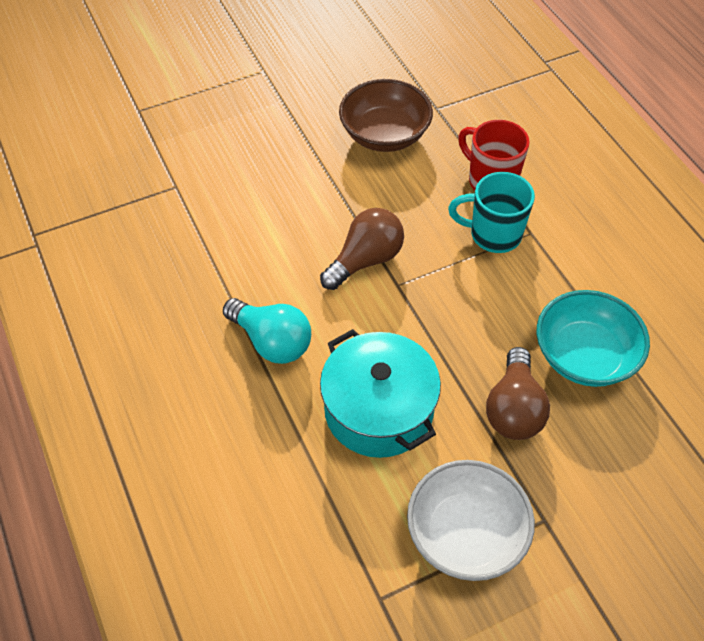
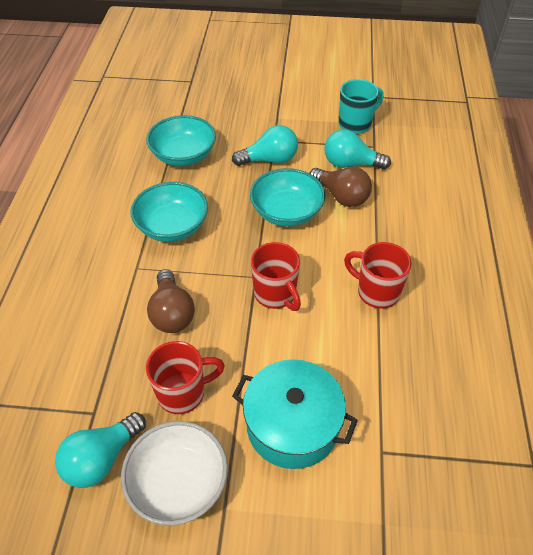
brown bowl: 1 -> 0
red mug: 1 -> 3
turquoise bowl: 1 -> 3
turquoise light bulb: 1 -> 3

